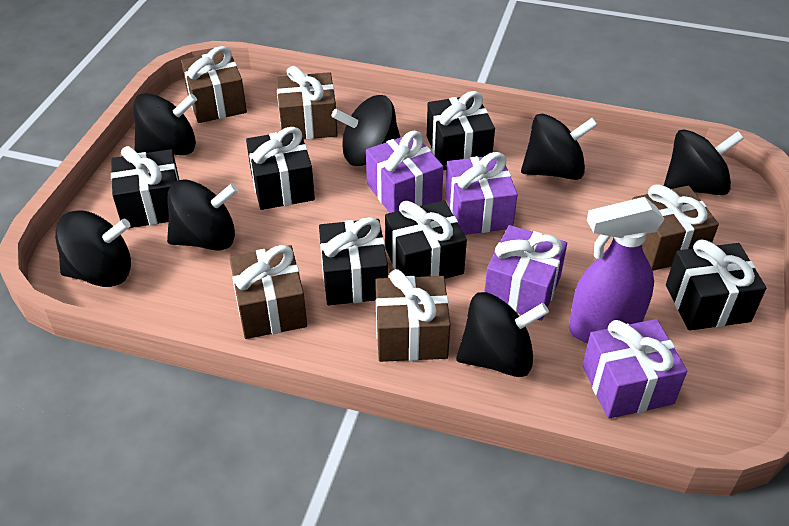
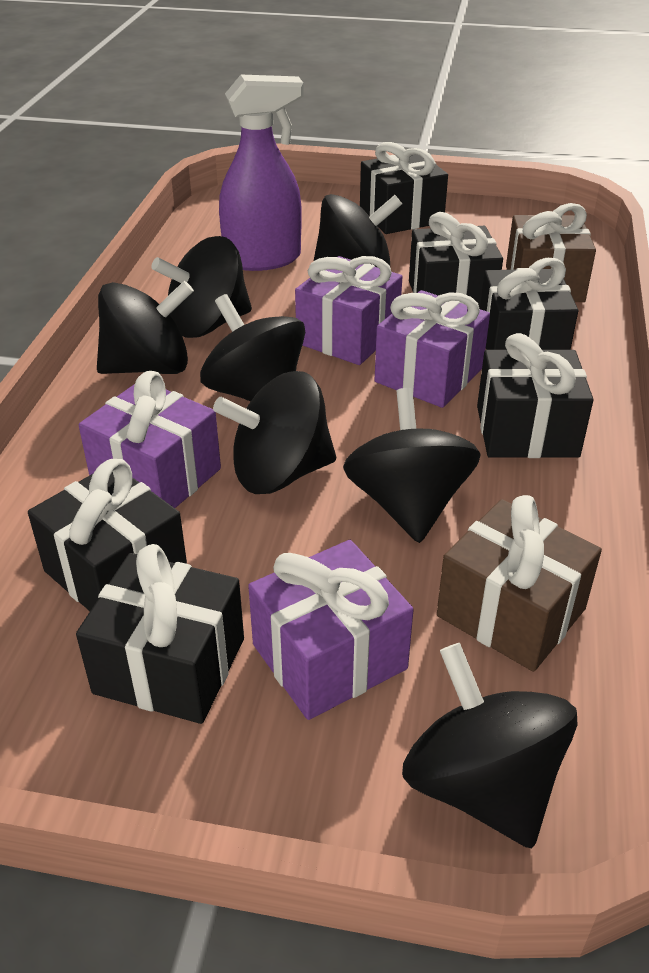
brown gift: 5 -> 2

